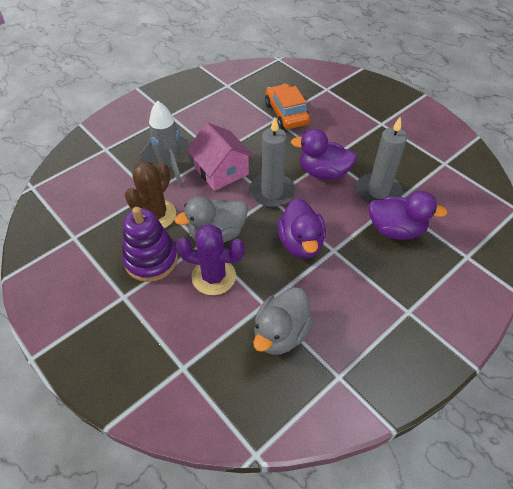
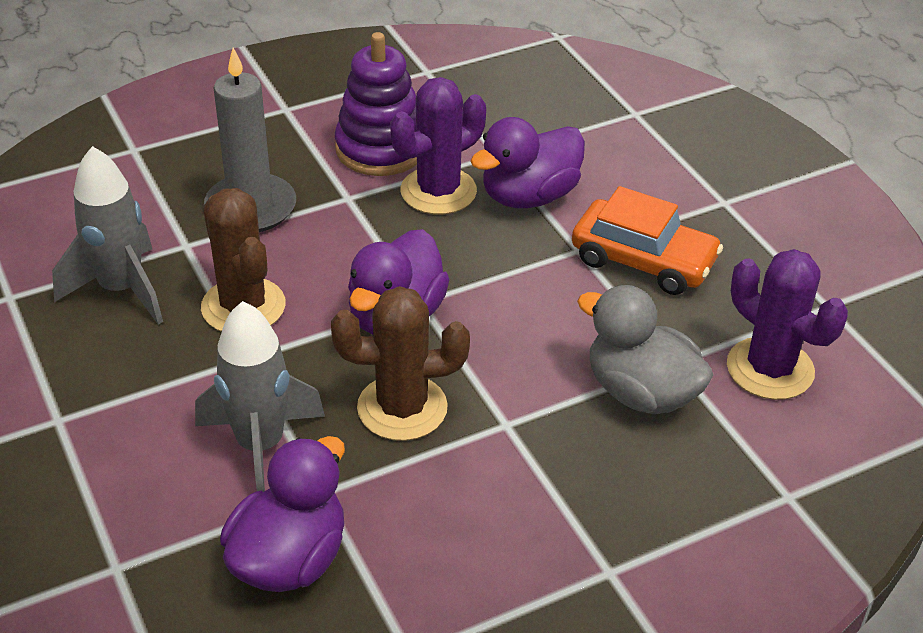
brown cactus: 1 -> 2
grey candle: 2 -> 1
grey duck: 2 -> 1
grey rocket: 1 -> 2
pink house: 1 -> 0
purple cactus: 1 -> 2

